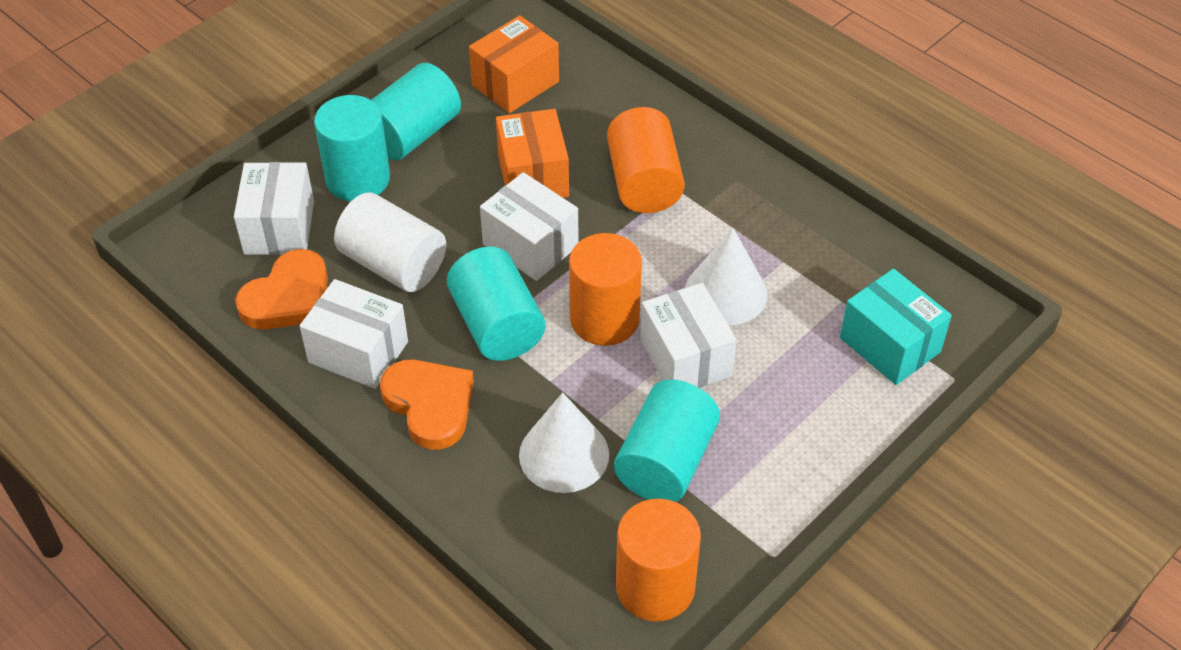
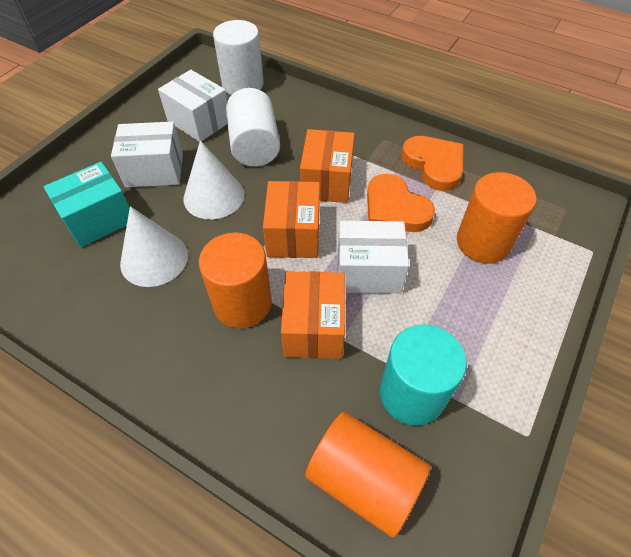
orange box: 2 -> 3
turquoise cylinder: 4 -> 1
white box: 4 -> 3
white cylinder: 1 -> 2

